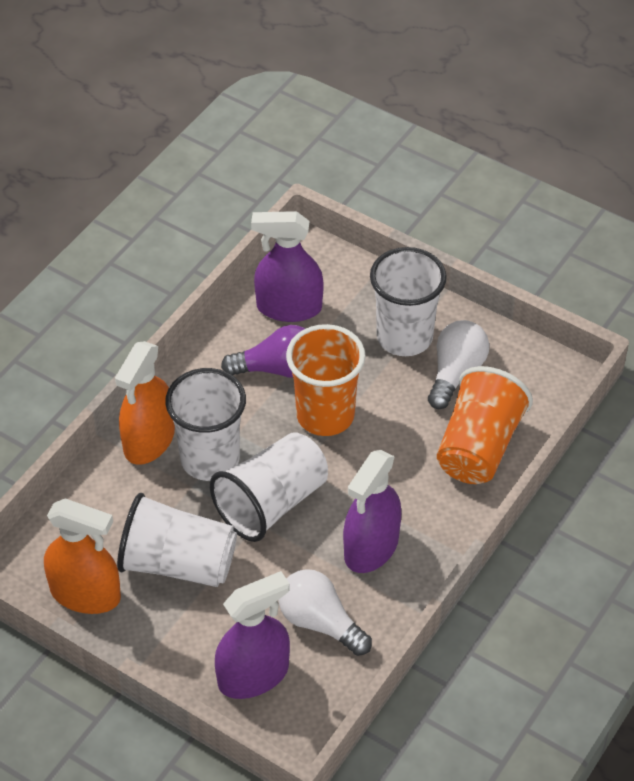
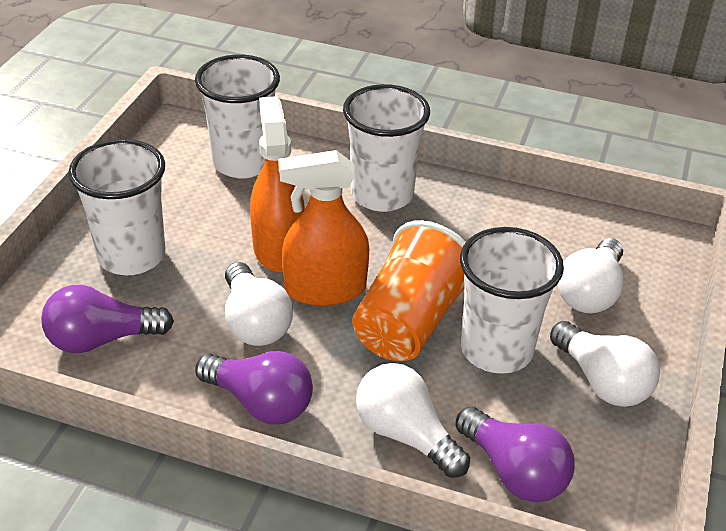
orange cup: 2 -> 1
purple light bulb: 1 -> 3
purple spray bottle: 3 -> 0
white light bulb: 2 -> 4

